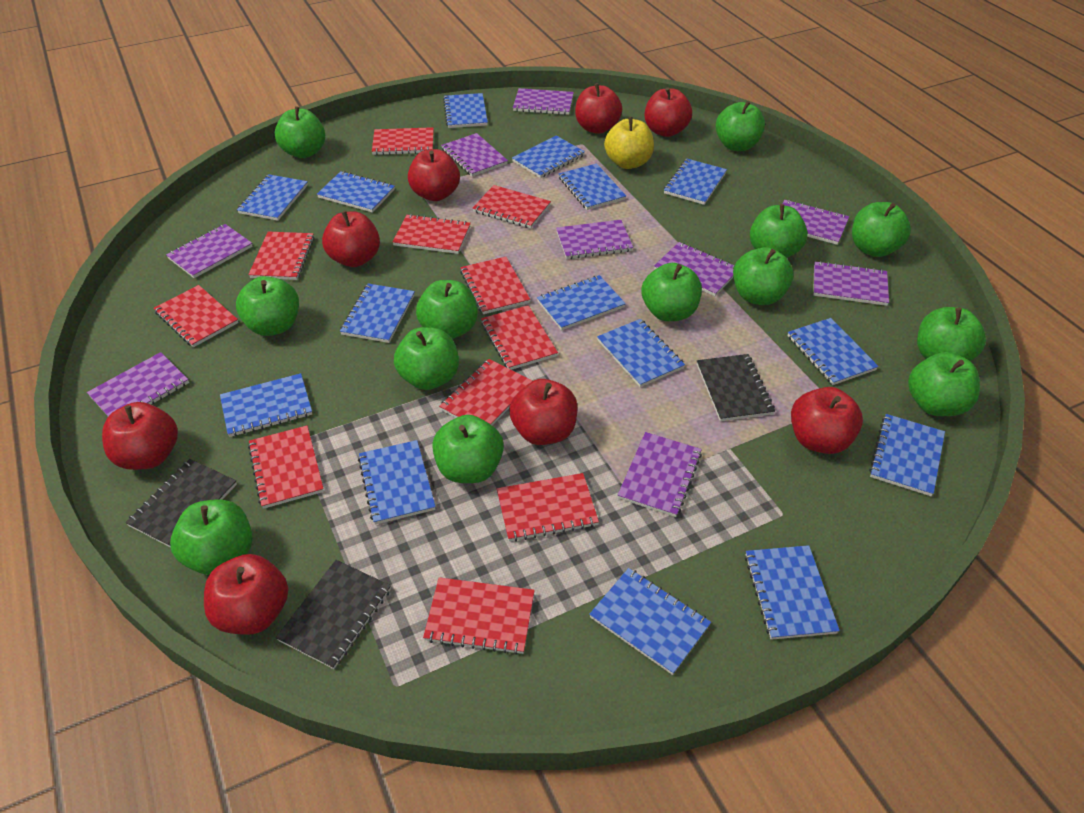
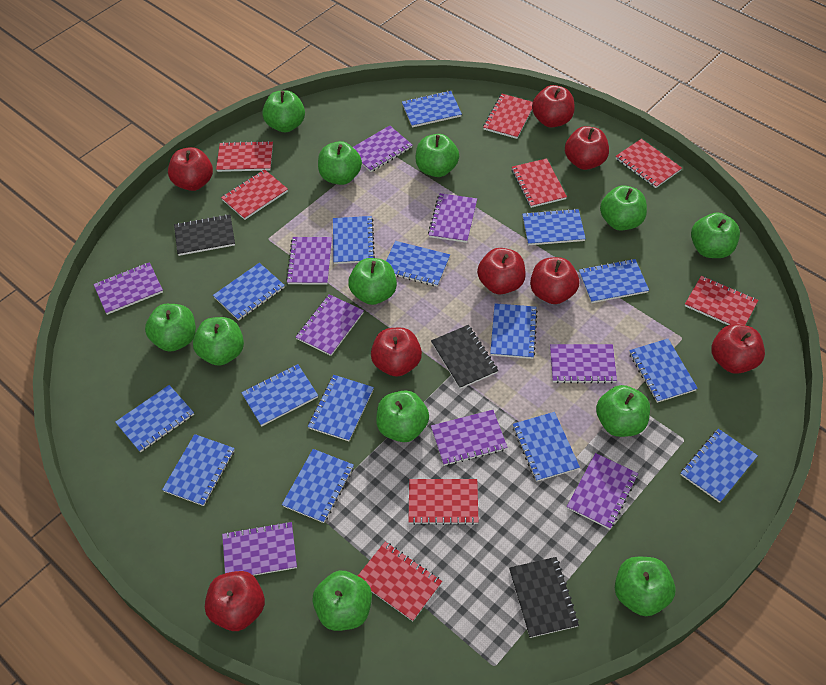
green apple: 13 -> 12
red notebook: 11 -> 8
yellow apple: 1 -> 0

